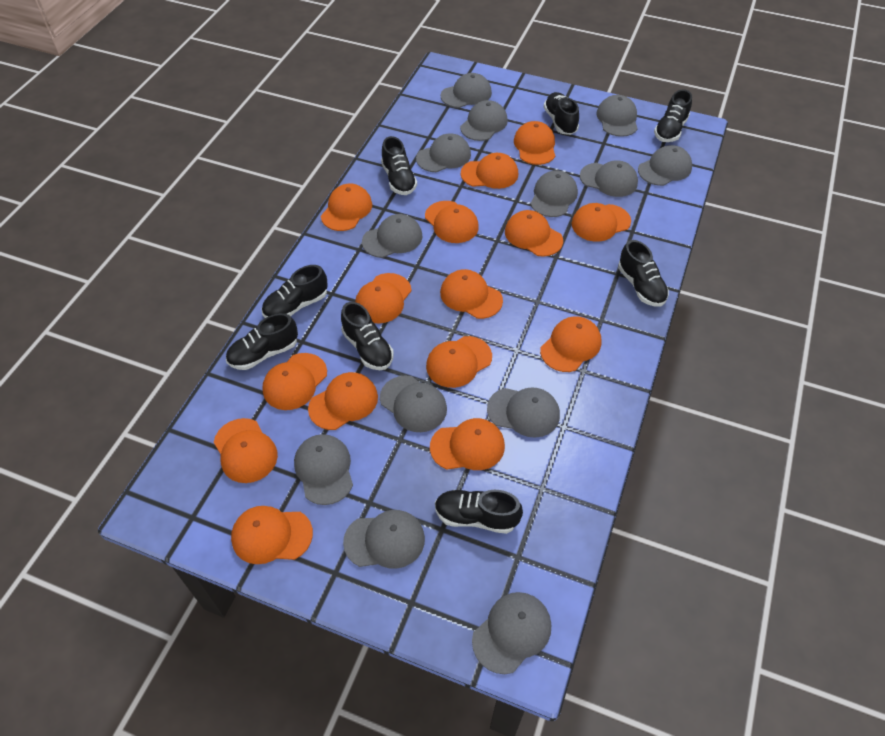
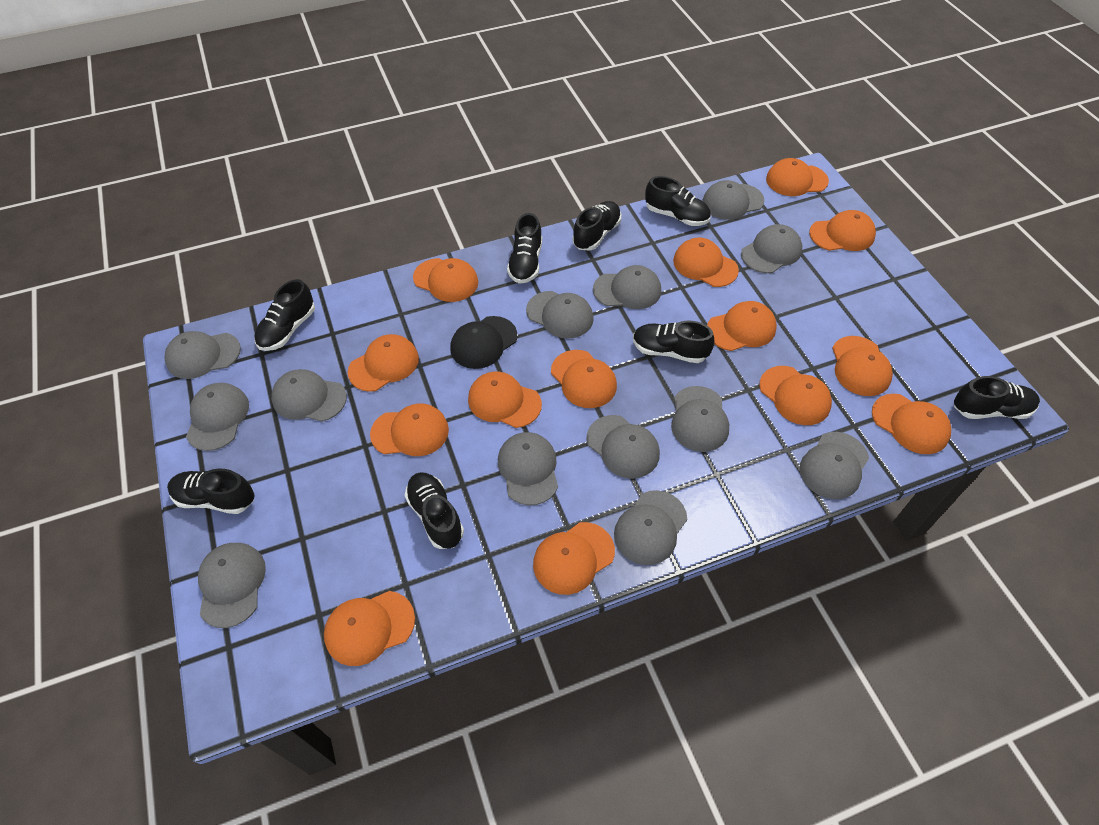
black cap: 0 -> 1
orange cap: 15 -> 14

